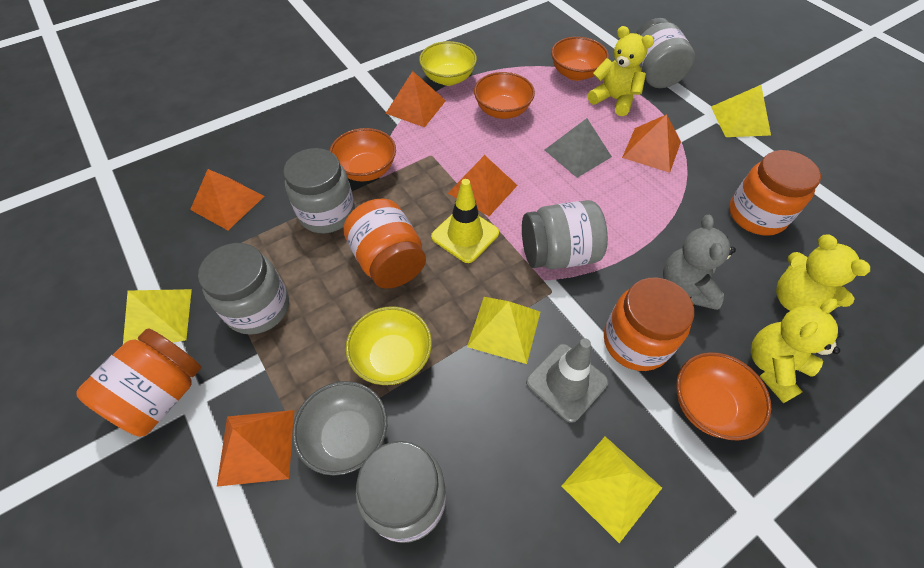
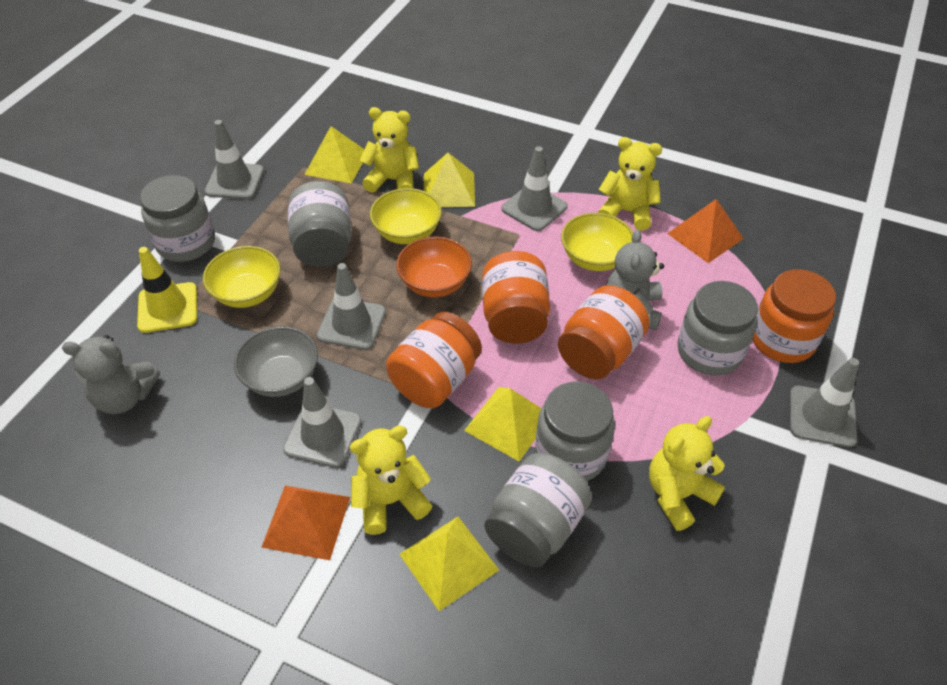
grey pyramid: 1 -> 0
grey teddy bear: 1 -> 2
grey traffic cone: 1 -> 5
orange bowl: 4 -> 1
orange pyramid: 5 -> 2
yellow bowl: 2 -> 3
yellow teddy bear: 3 -> 4

